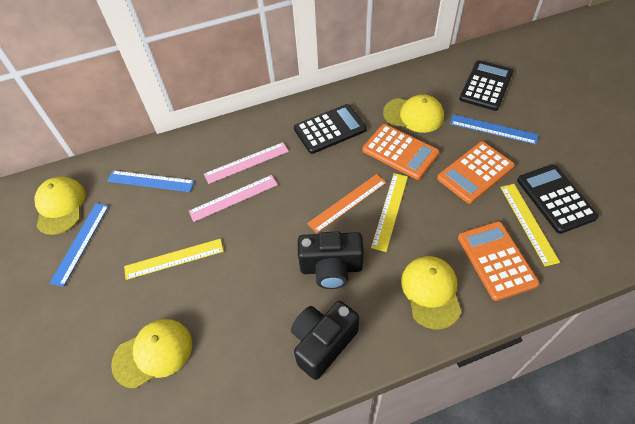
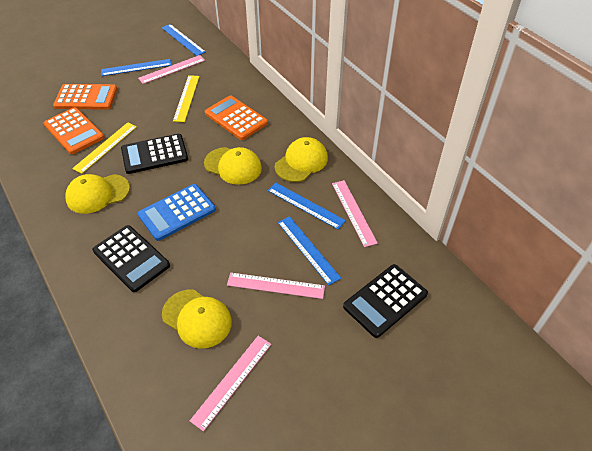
black camera: 2 -> 0
blue calculator: 0 -> 1
blue ruler: 3 -> 4
orange ruler: 1 -> 0
pink ruler: 2 -> 4
yellow ruler: 3 -> 2

